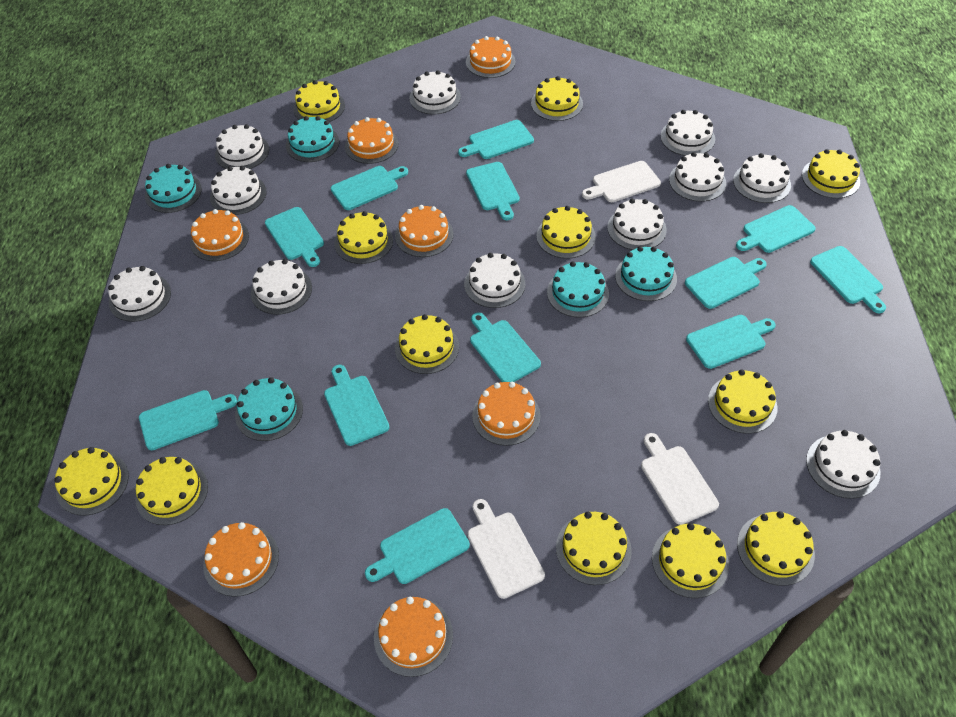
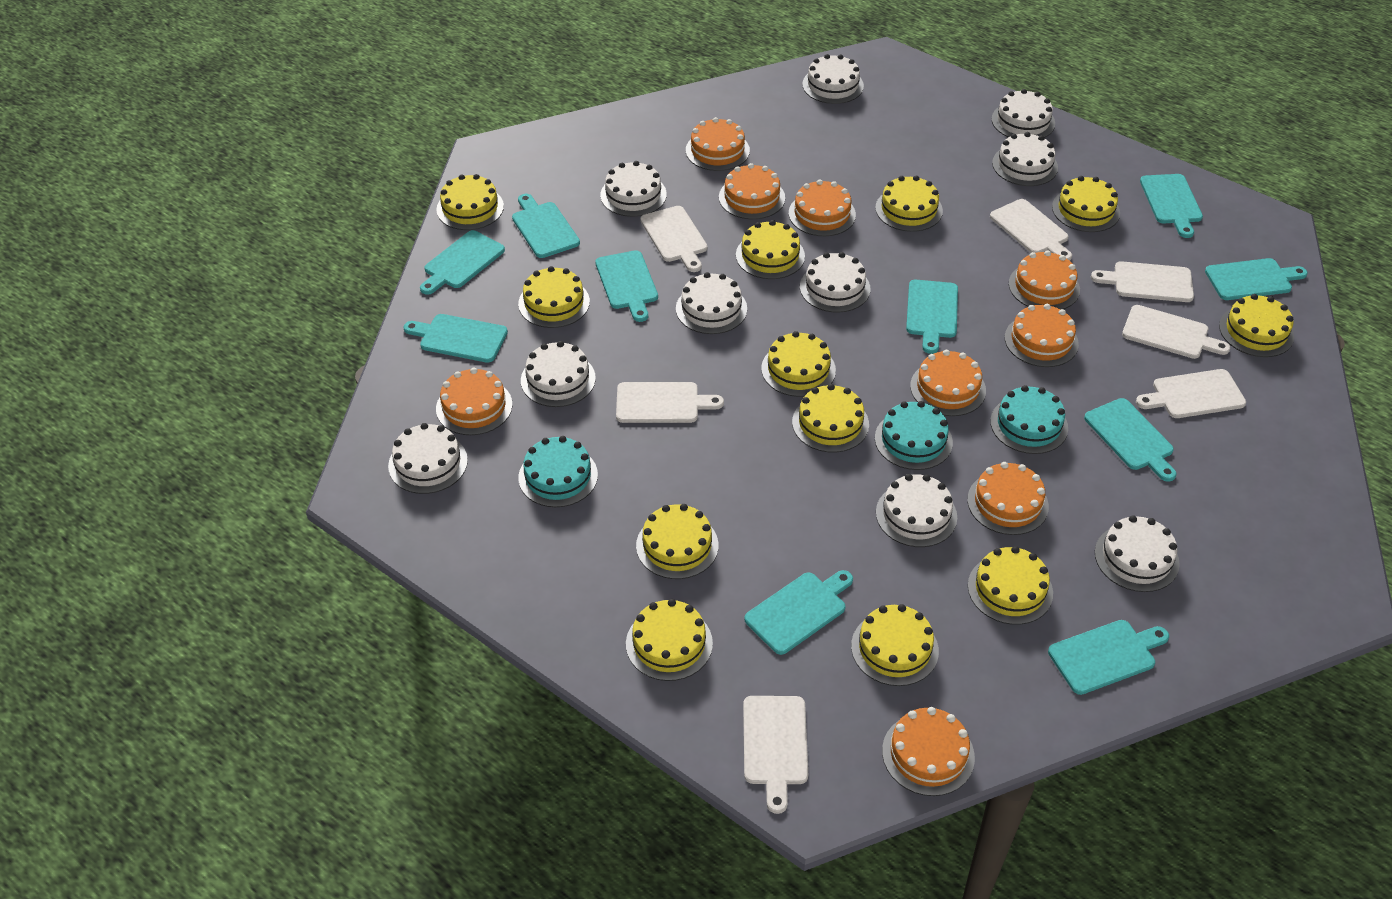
orange cake: 7 -> 9
turquoise cake: 5 -> 3
turquoise cutting board: 12 -> 10
white cake: 11 -> 10
white cutting board: 3 -> 7

